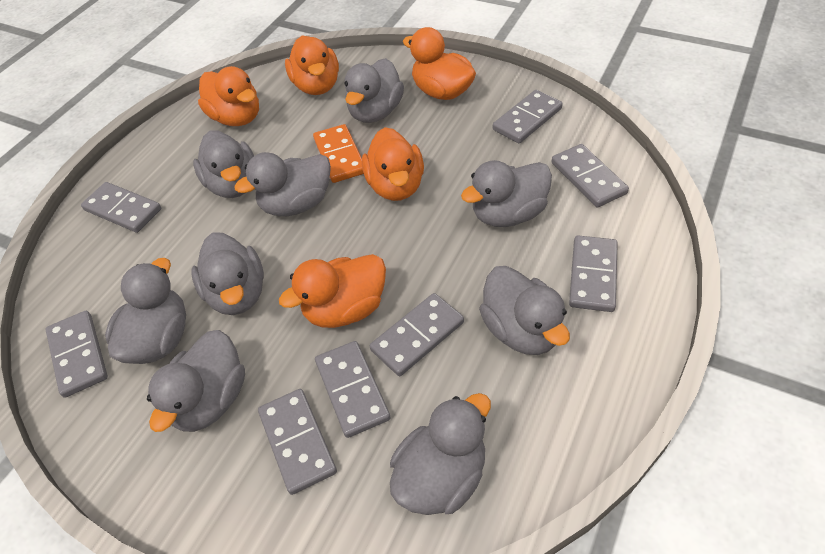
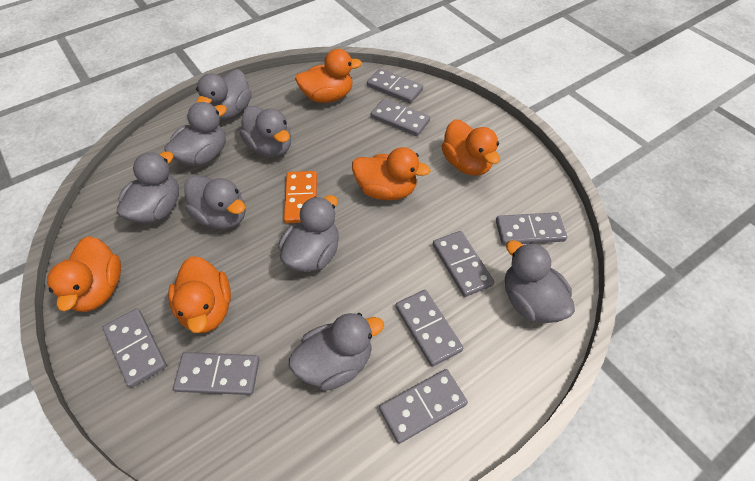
grey duck: 9 -> 8

